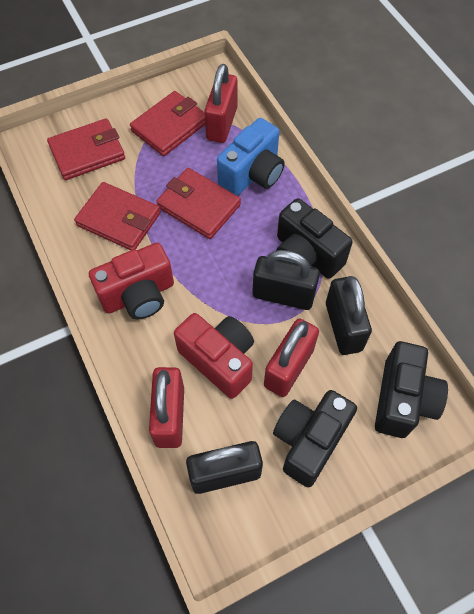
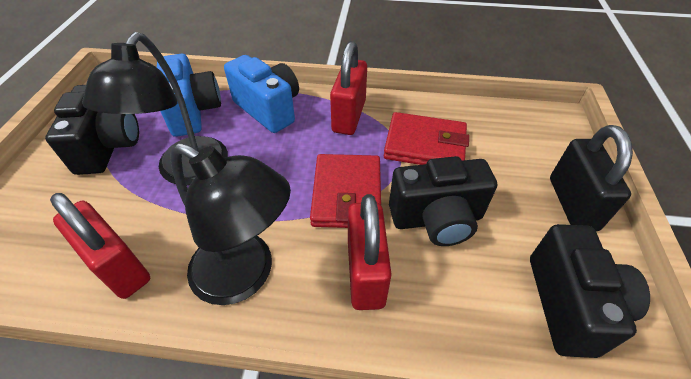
black lamp: 0 -> 2
black padlock: 3 -> 1
blue camera: 1 -> 2
red camera: 2 -> 0
red wallet: 4 -> 2

